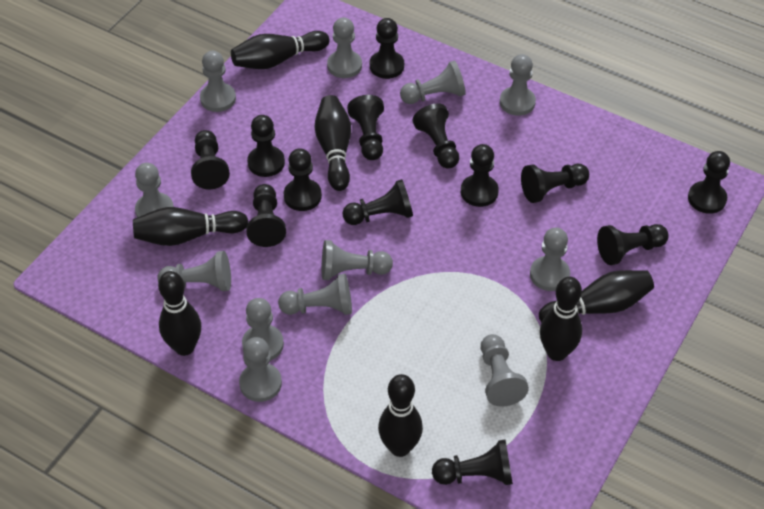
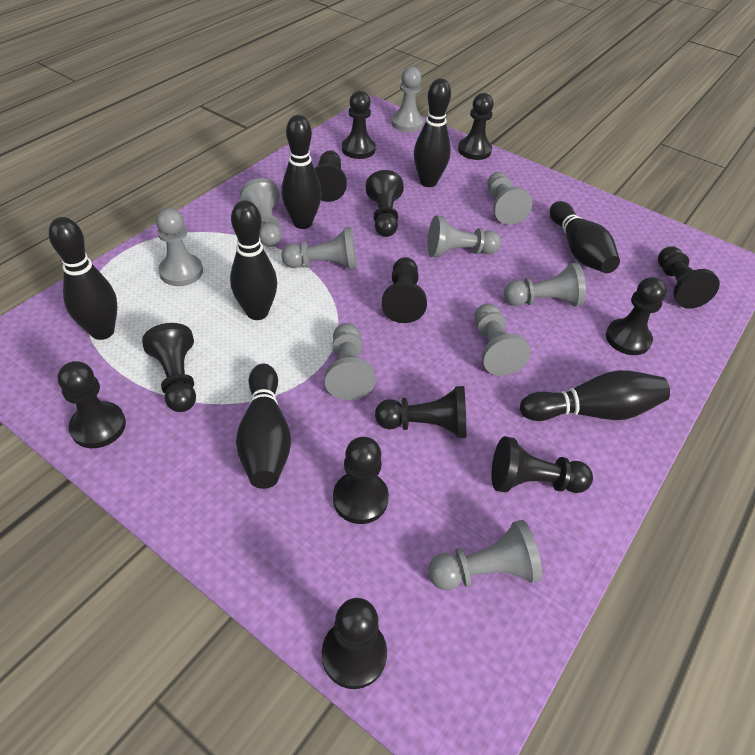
grey pawn: 12 -> 10

